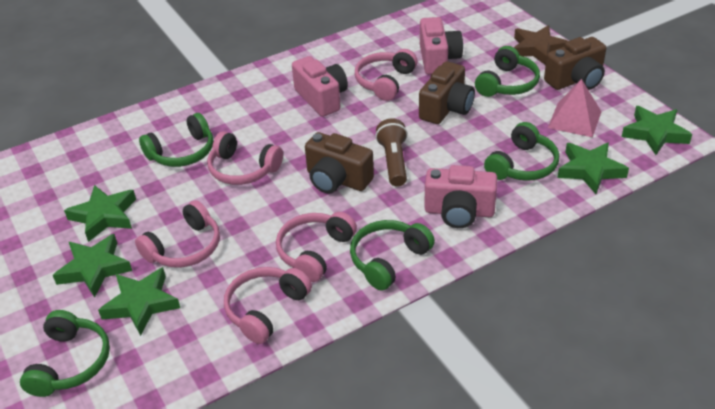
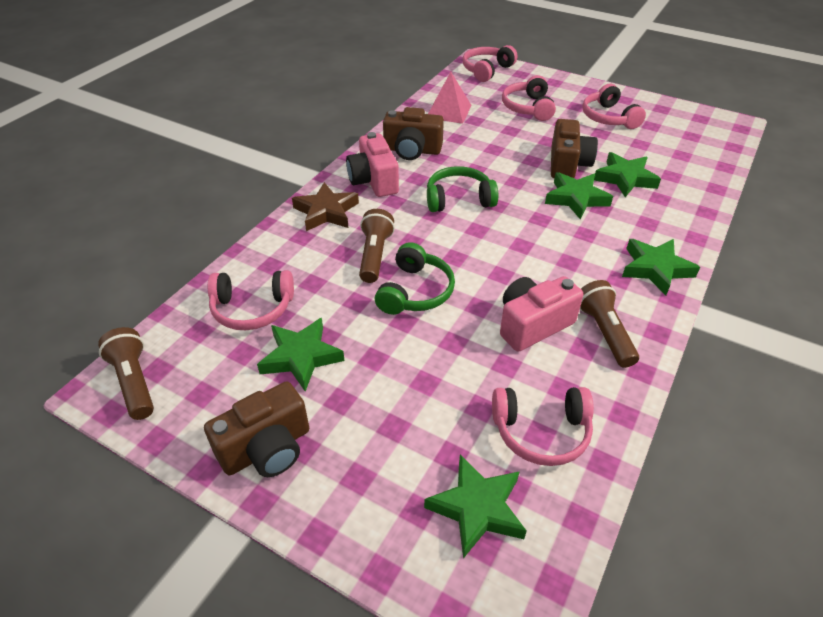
brown flashlight: 1 -> 3
green headphones: 5 -> 2
pink camera: 3 -> 2

